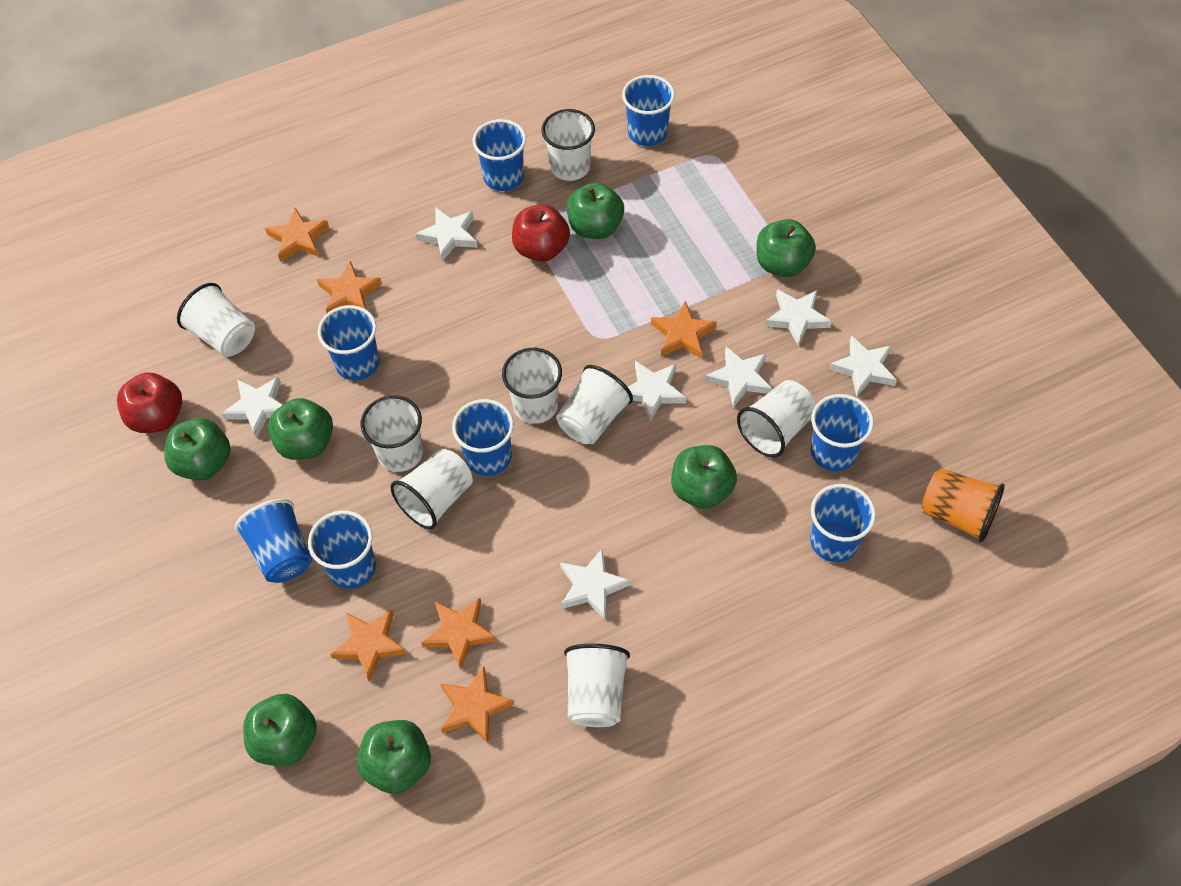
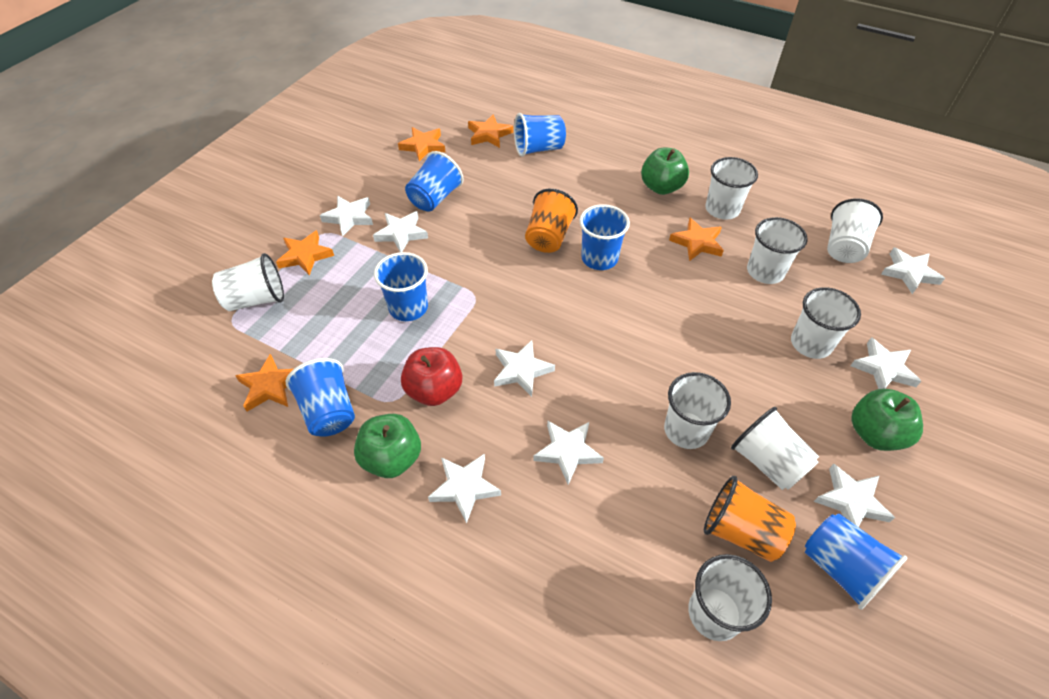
blue cup: 8 -> 6
green apple: 7 -> 3
orange cup: 1 -> 2
orange star: 6 -> 5
red apple: 2 -> 1
white star: 7 -> 8

